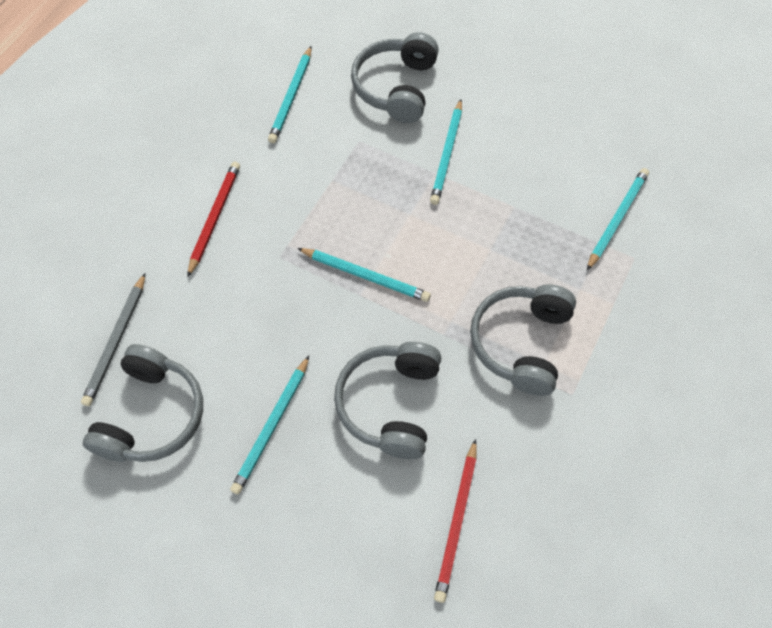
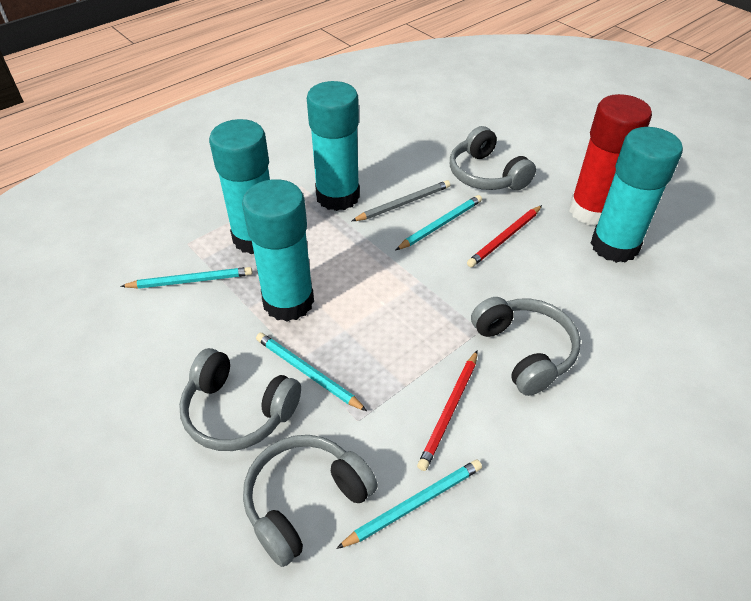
red glue stick: 0 -> 1
turquoise glue stick: 0 -> 4
turquoise pencil: 5 -> 4

